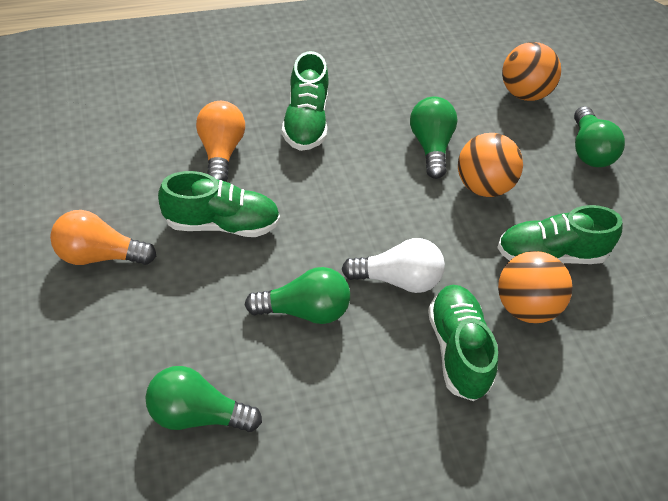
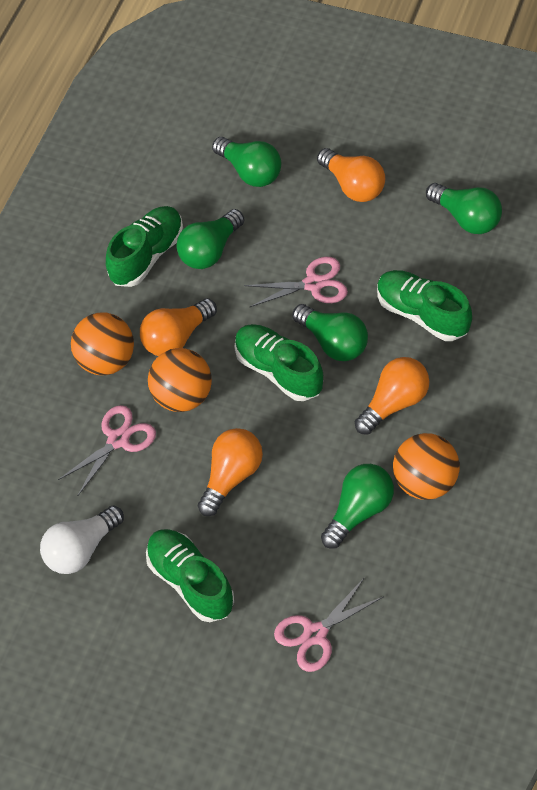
green light bulb: 4 -> 5
orange light bulb: 2 -> 4
pink scissors: 0 -> 3

